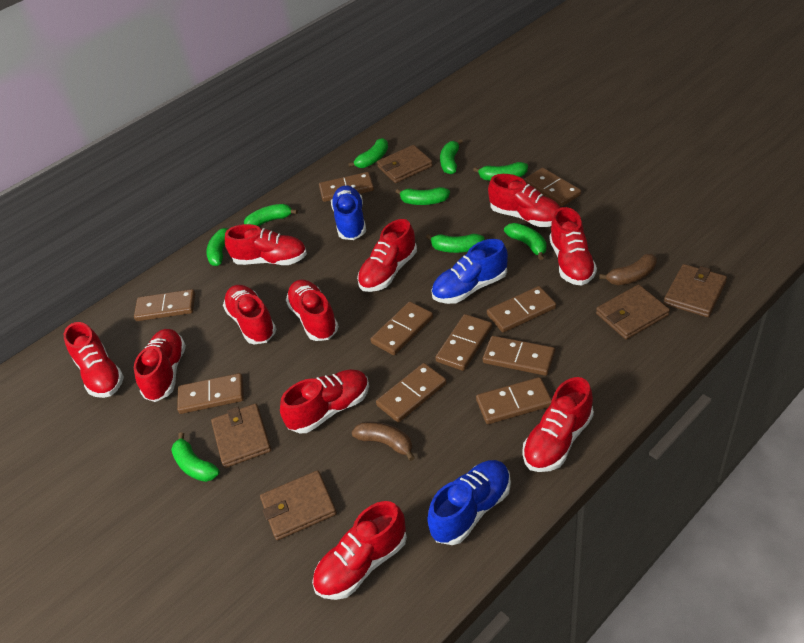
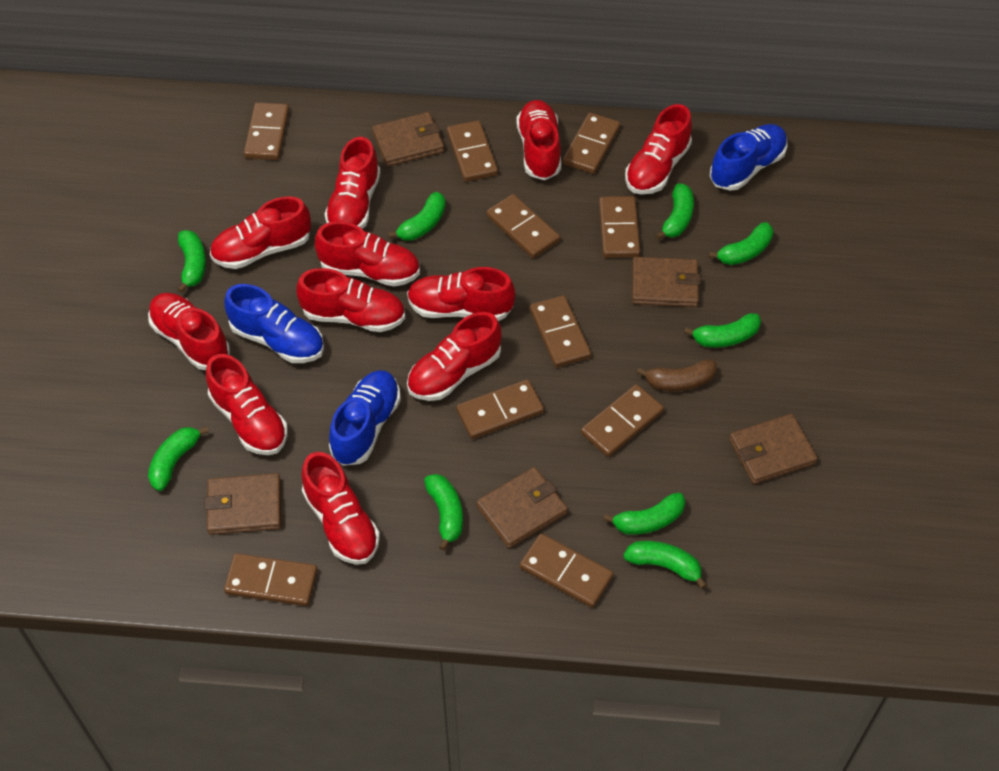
brown banana: 2 -> 1

